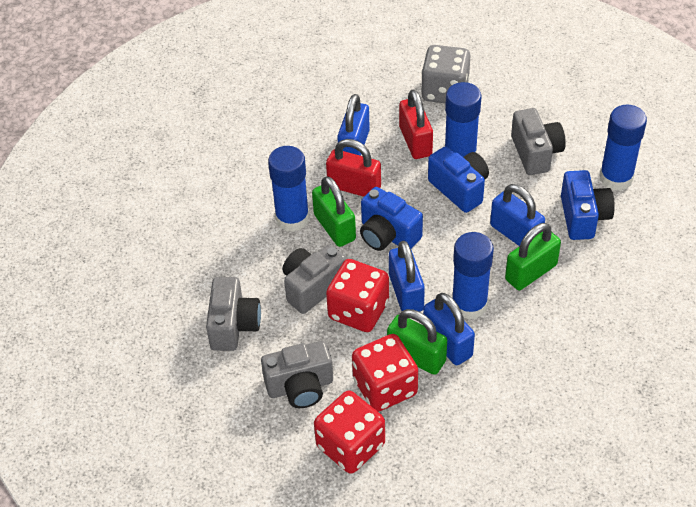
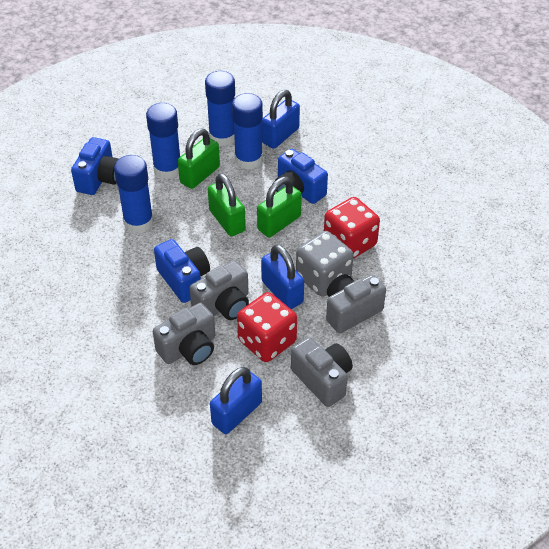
blue padlock: 4 -> 3
red dice: 3 -> 2
red padlock: 2 -> 0

